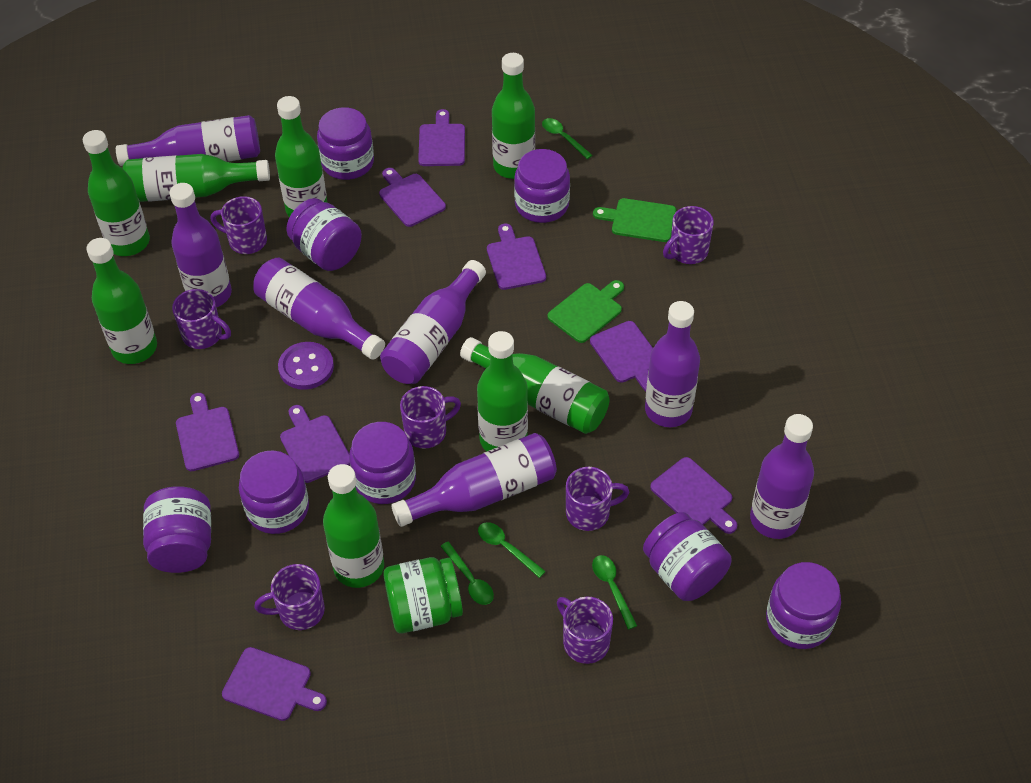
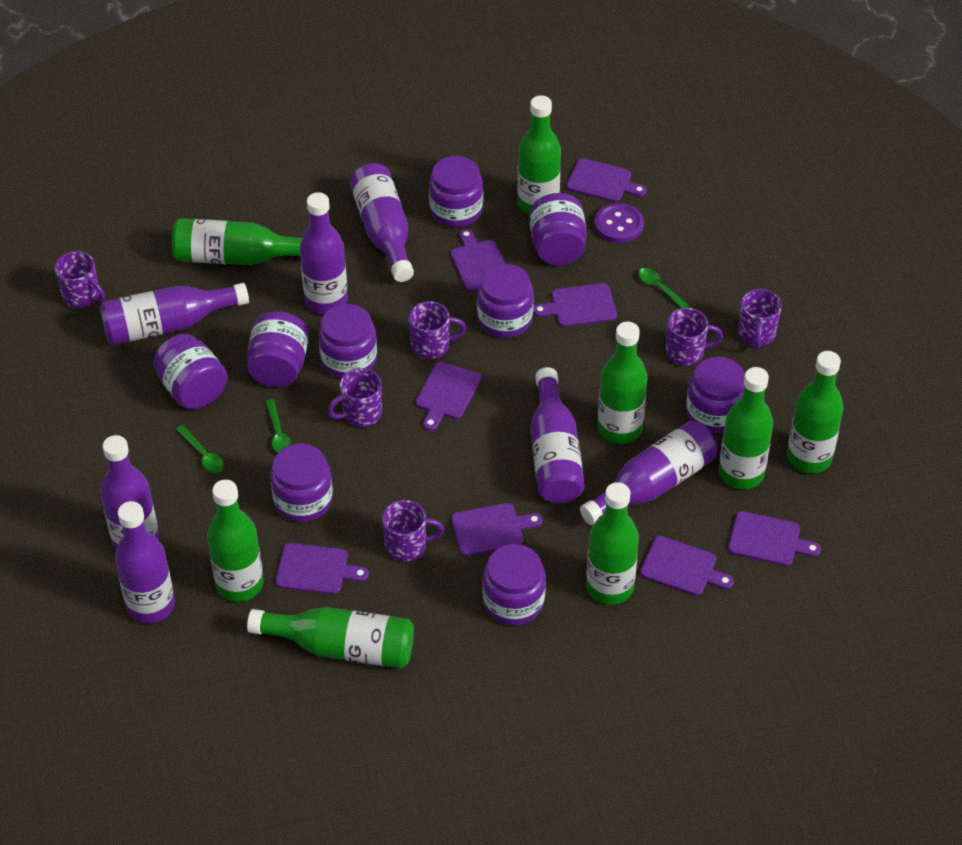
green cutting board: 2 -> 0
green jar: 1 -> 0
green spoon: 4 -> 3
purple jar: 8 -> 9
purple mug: 7 -> 6

